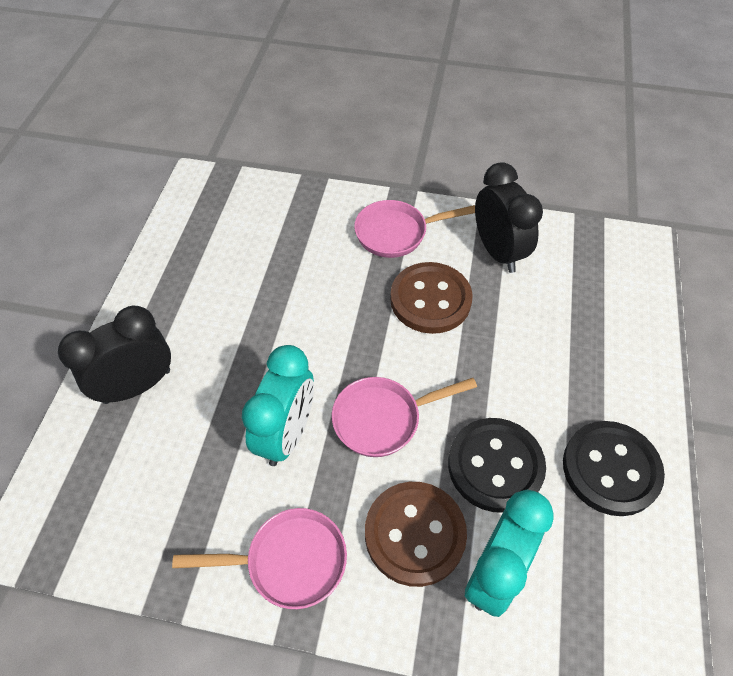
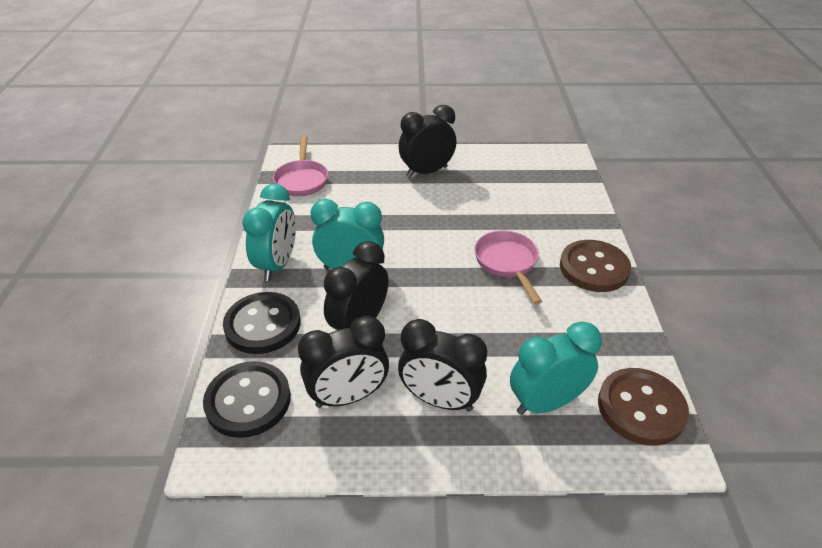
black clock: 2 -> 4
pink pan: 3 -> 2
turquoise clock: 2 -> 3

